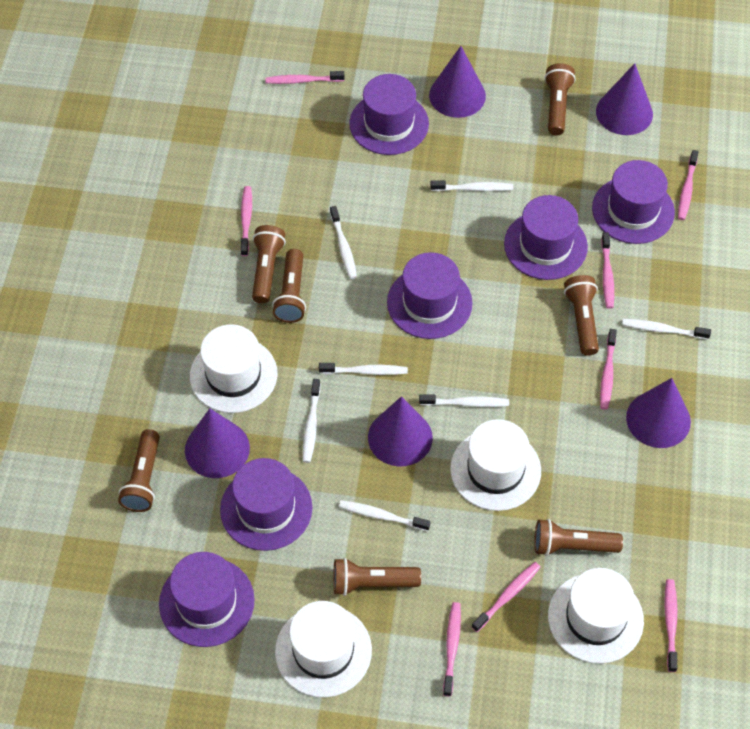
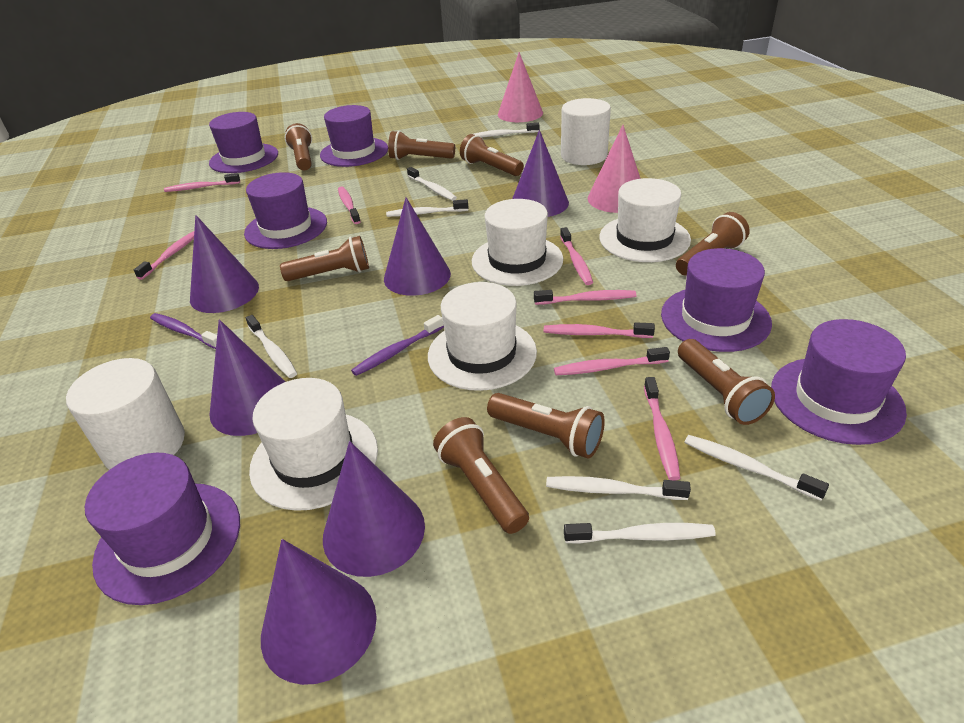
brown flashlight: 7 -> 8
pink cone: 0 -> 2
purple cone: 5 -> 6
purple toothbrush: 0 -> 2
white cylinder: 0 -> 2

